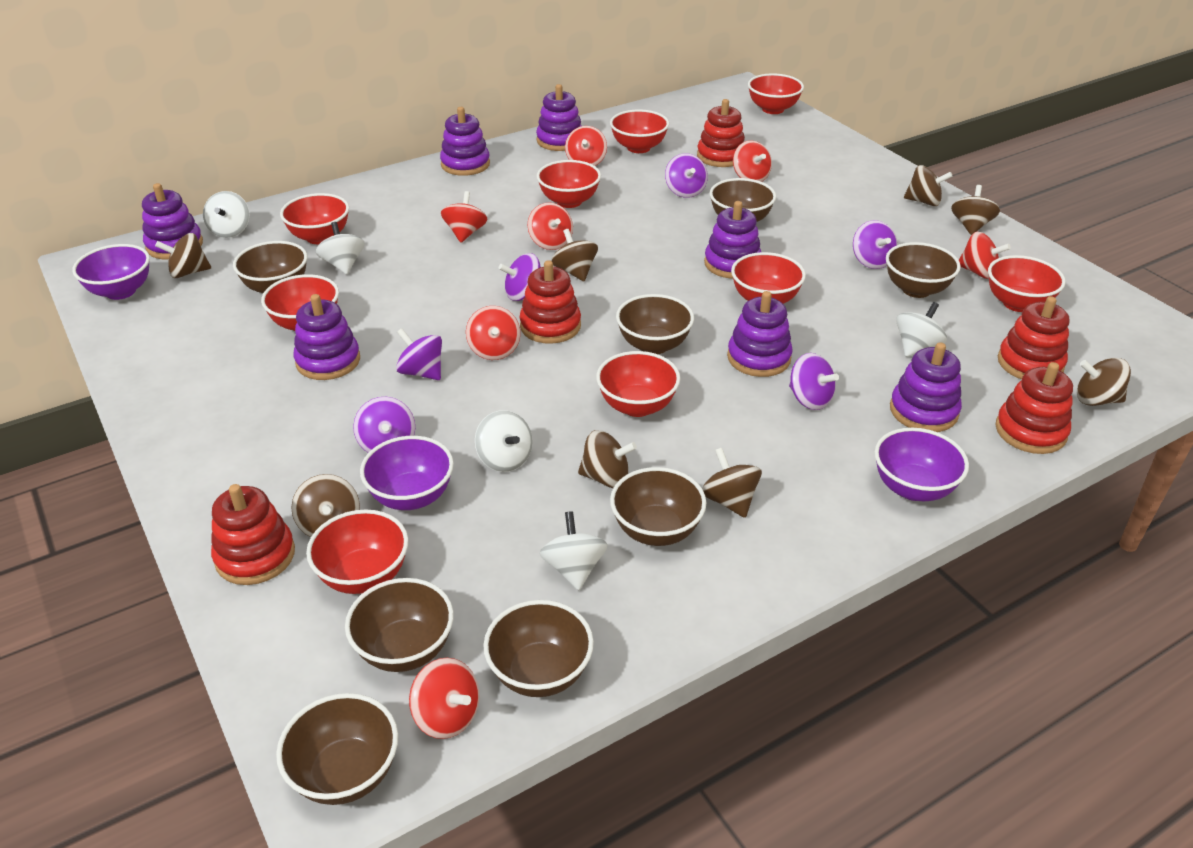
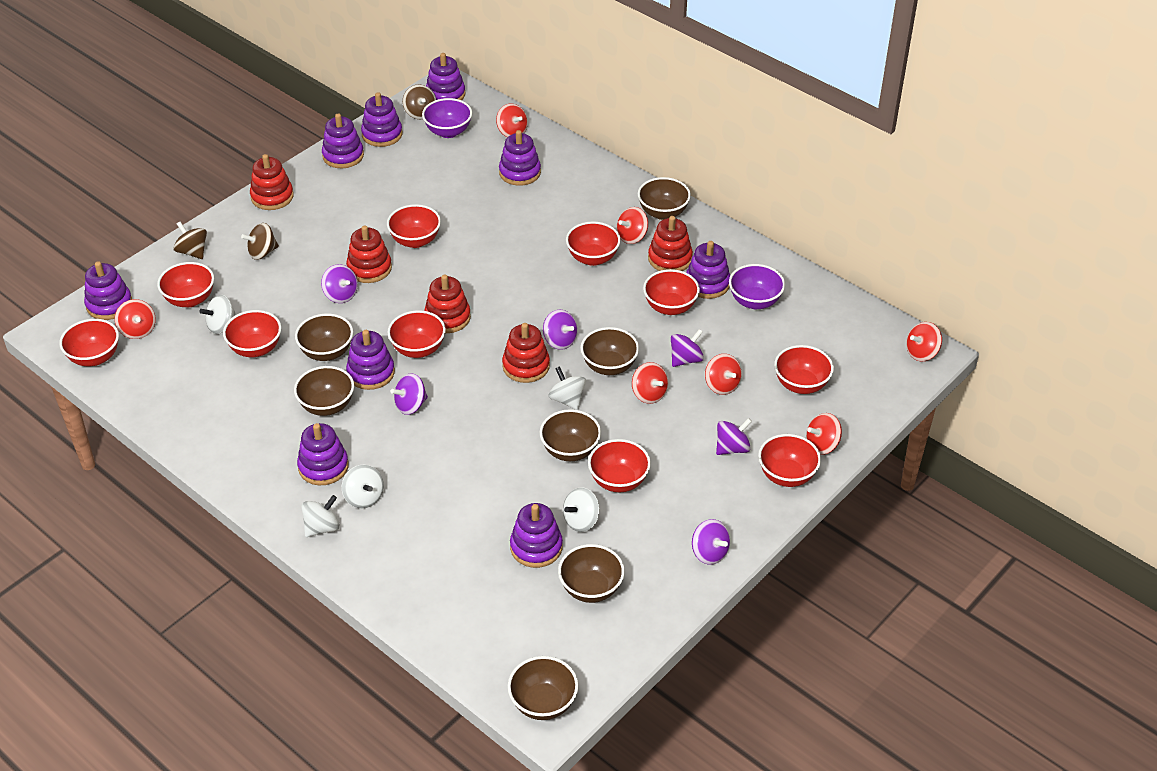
brown bowl: 8 -> 7
brown spinning top: 8 -> 3
purple bowl: 3 -> 2
purple stacking toy: 7 -> 9
red bowl: 9 -> 10

